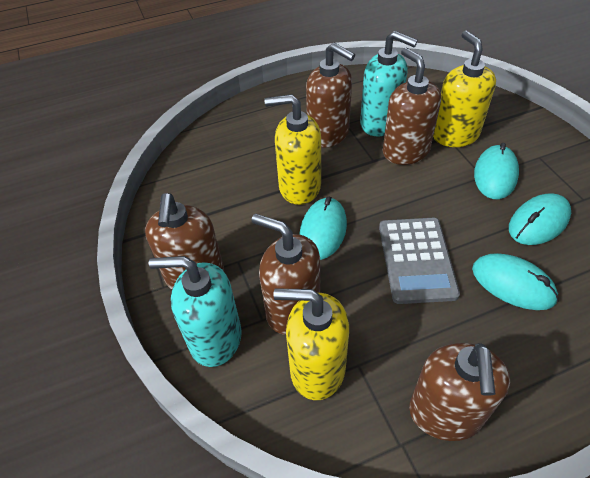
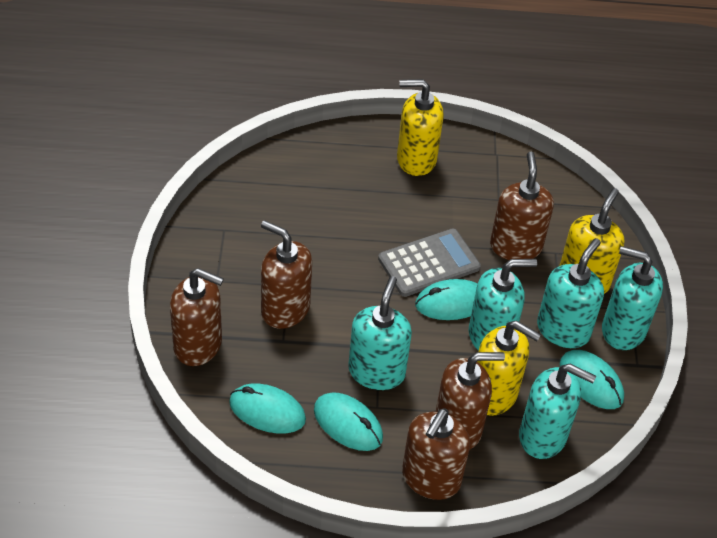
turquoise soap dispenser: 2 -> 5

